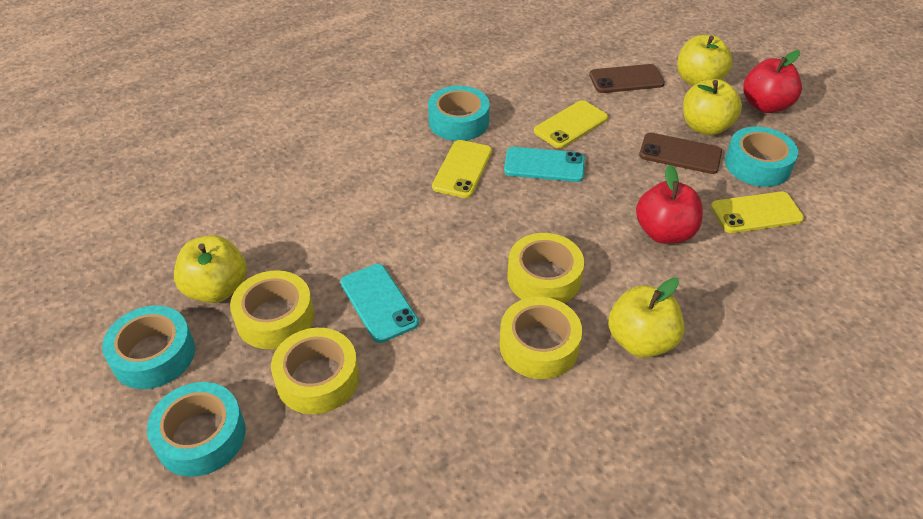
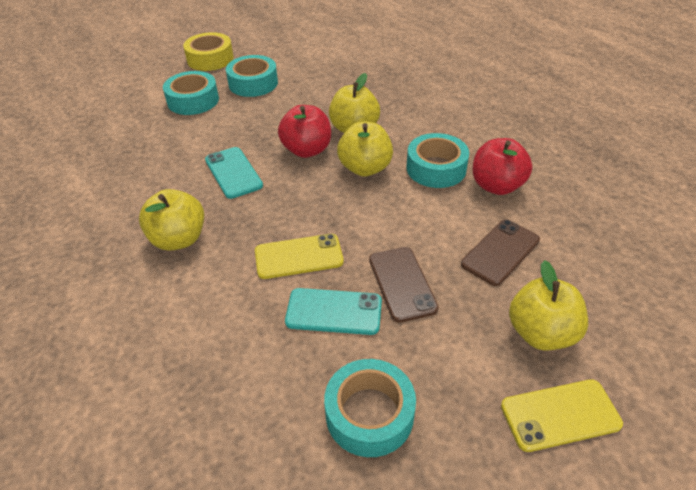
yellow phone: 3 -> 2
yellow tape: 4 -> 1

